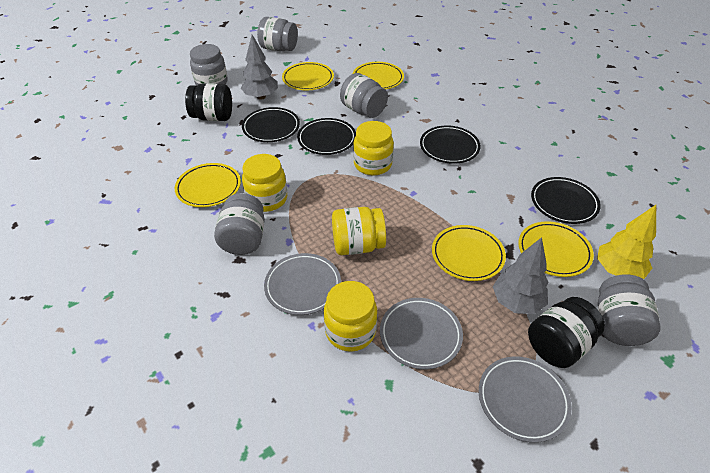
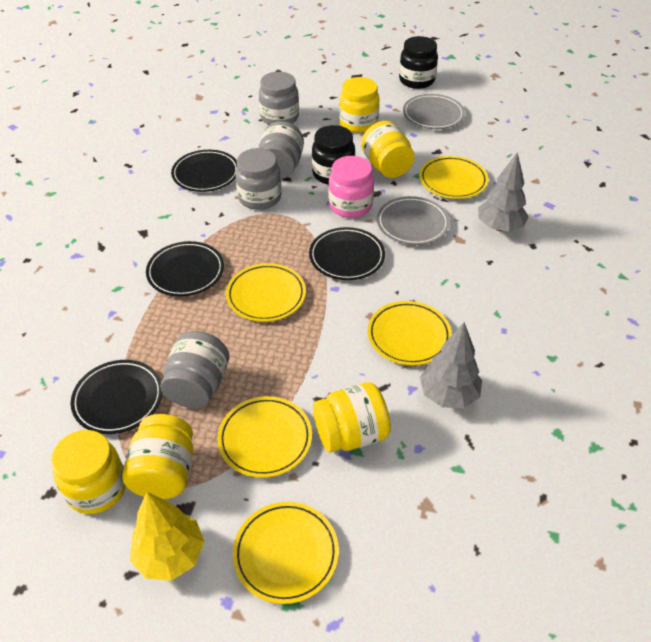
grey jar: 5 -> 4
grey plate: 3 -> 2
pink jar: 0 -> 1
yellow jar: 4 -> 5

